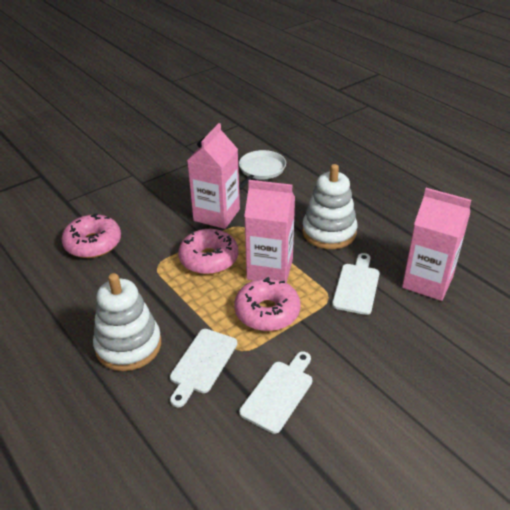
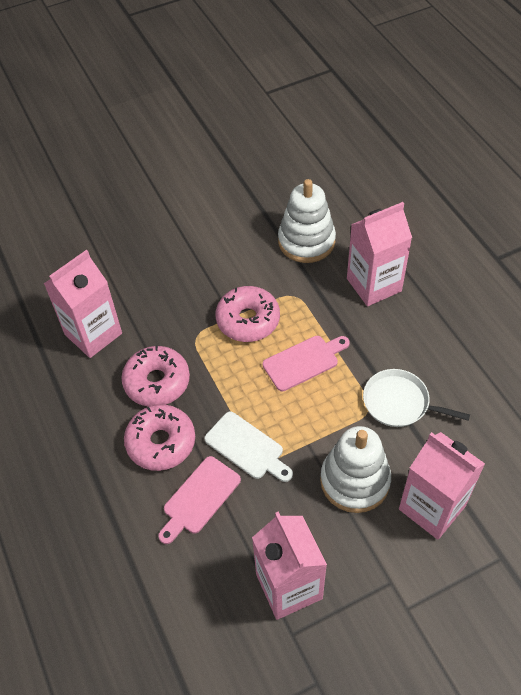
pink carton: 3 -> 4
pink cutting board: 0 -> 2
white cutting board: 3 -> 1

